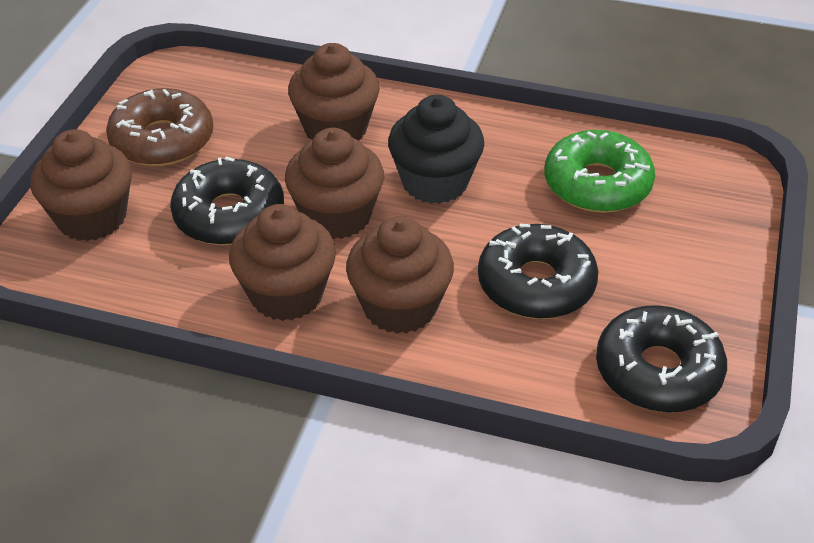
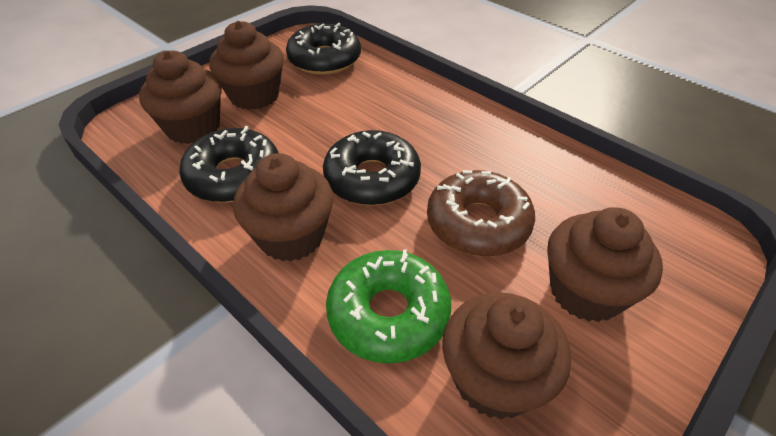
black cupcake: 1 -> 0

